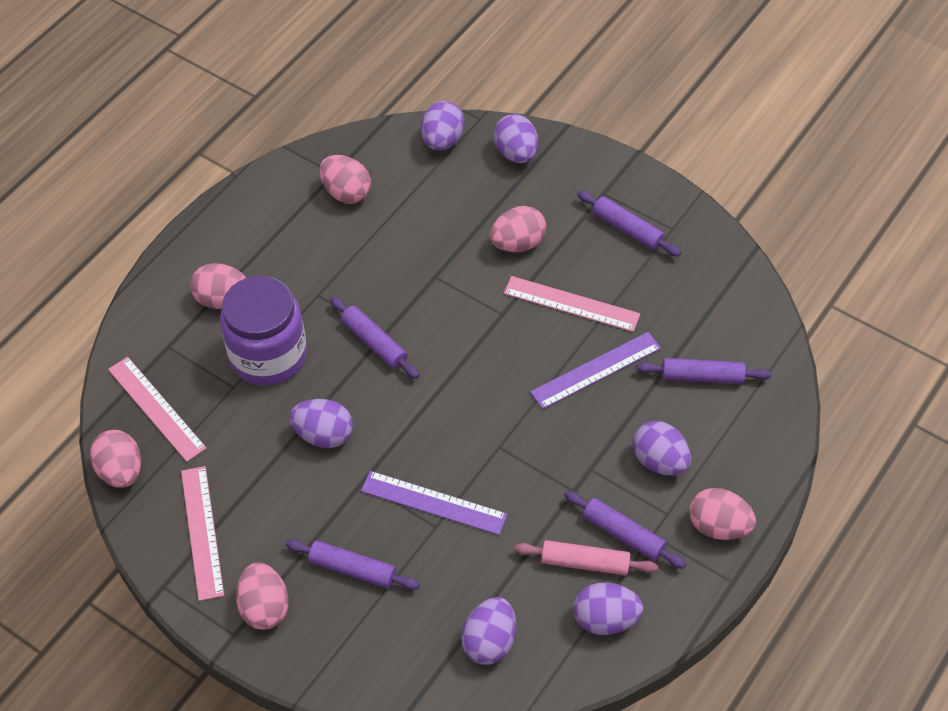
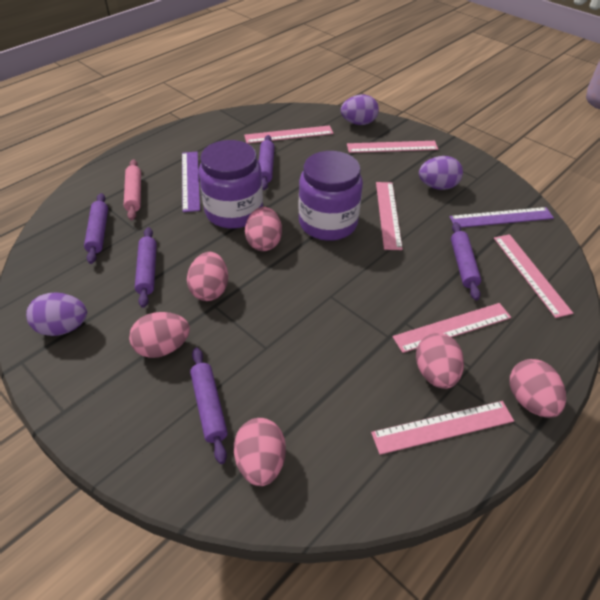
pink ruler: 3 -> 6
purple egg: 6 -> 3
purple jar: 1 -> 2

